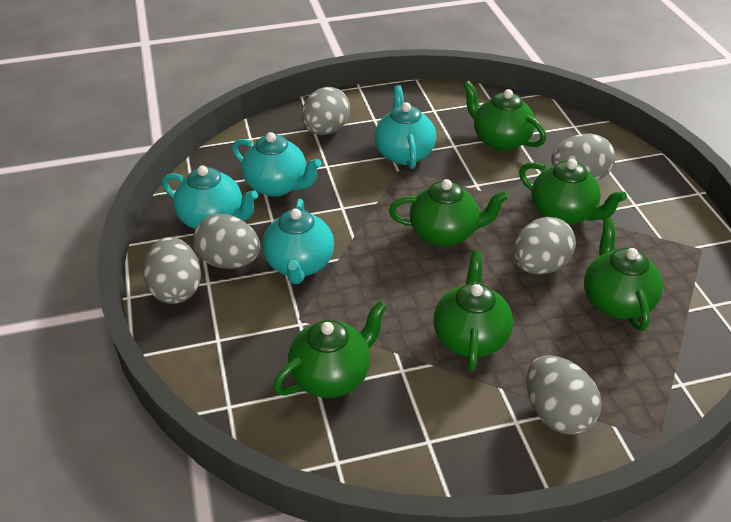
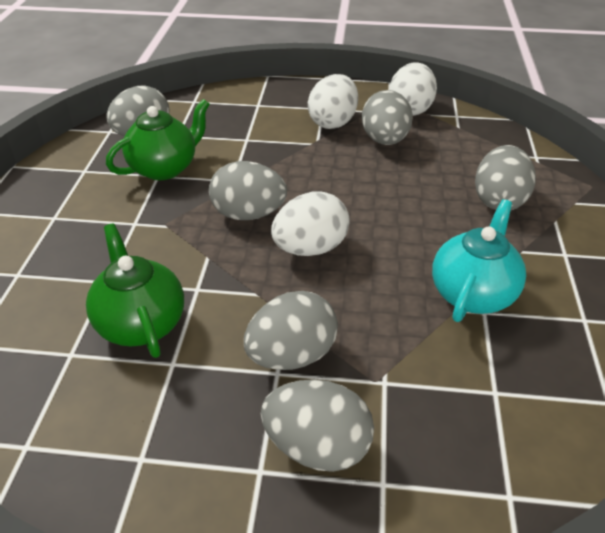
green teapot: 6 -> 2
turquoise teapot: 4 -> 1
white egg: 0 -> 3

